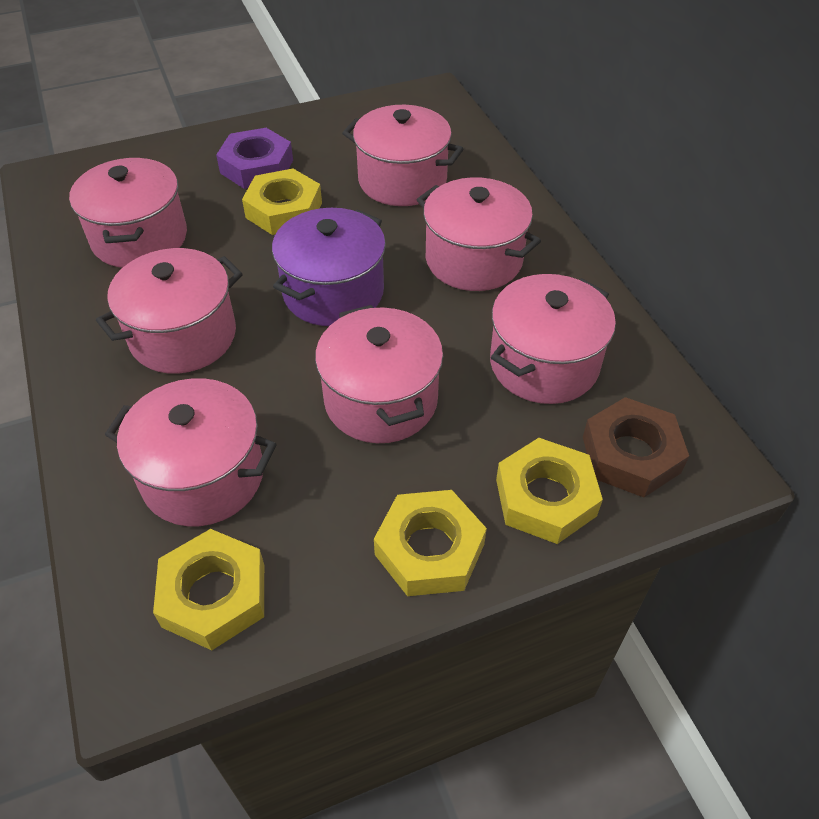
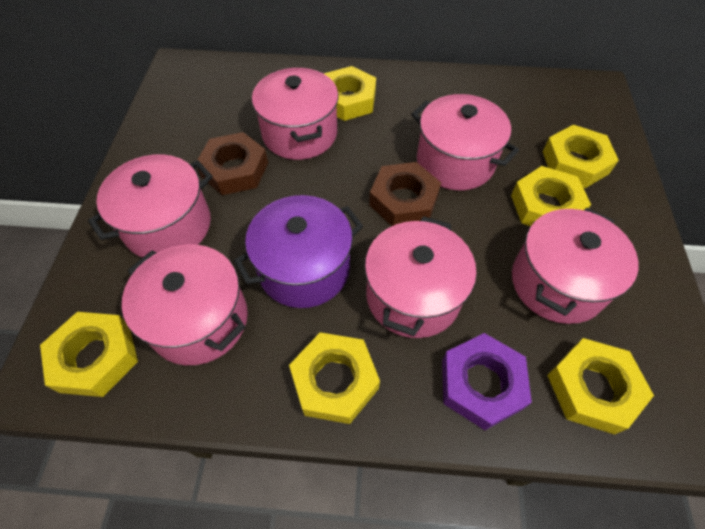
brown nut: 1 -> 2
pink pot: 7 -> 6
yellow nut: 4 -> 6

